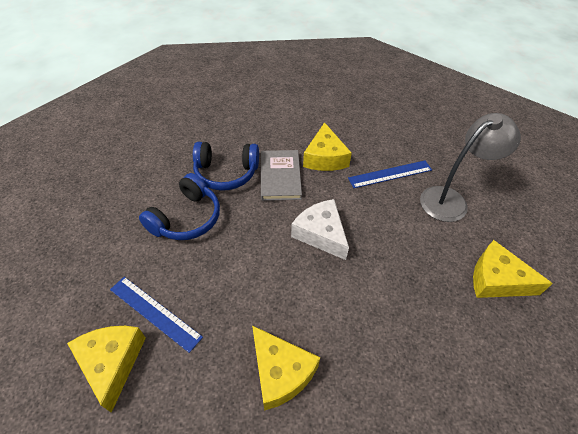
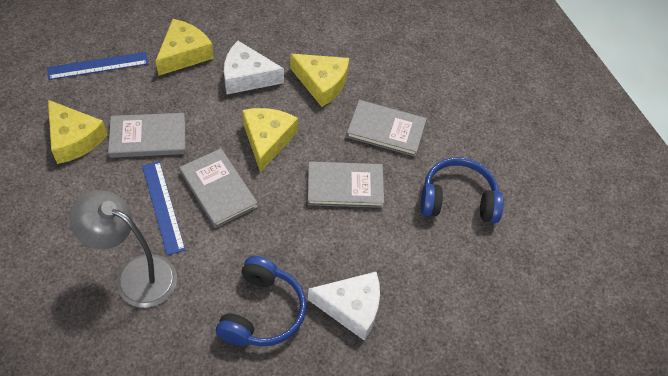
grey book: 1 -> 4
white cheese: 1 -> 2

